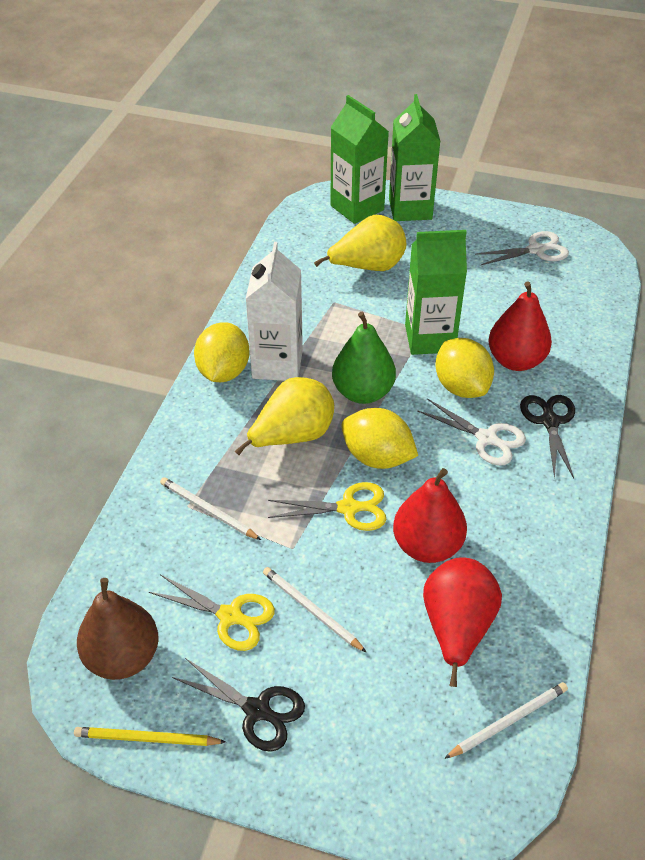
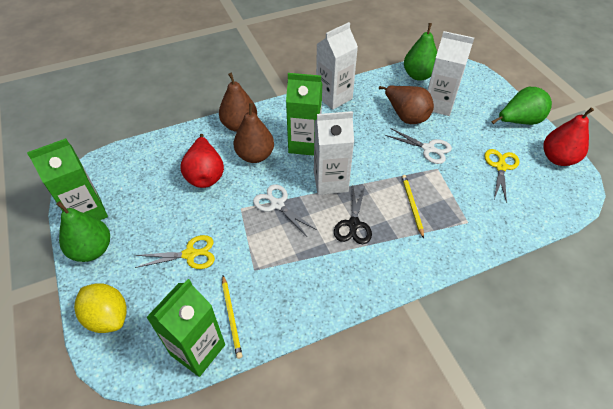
black scissors: 2 -> 1
brown pear: 1 -> 3
green pear: 1 -> 3
red pear: 3 -> 2
white carton: 1 -> 3
white pencil: 3 -> 0
yellow lemon: 3 -> 1
yellow pear: 2 -> 0
yellow pencil: 1 -> 2

